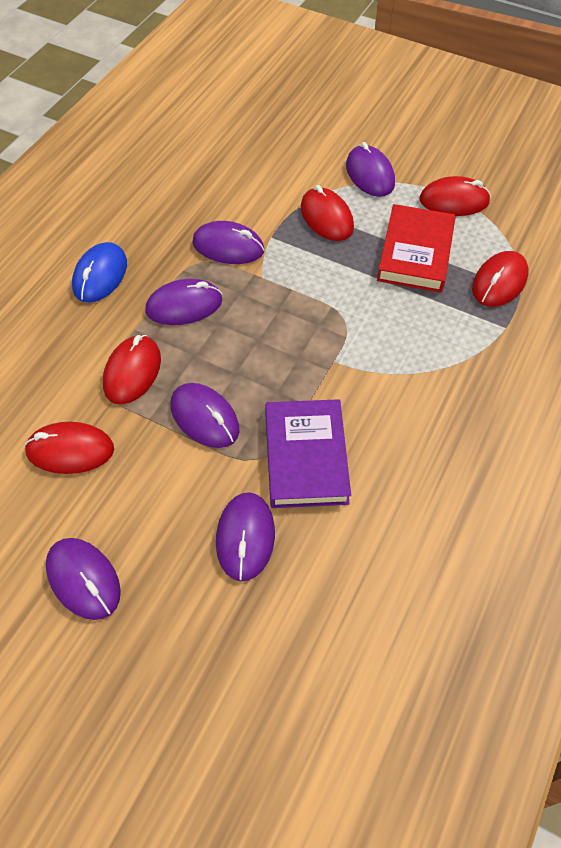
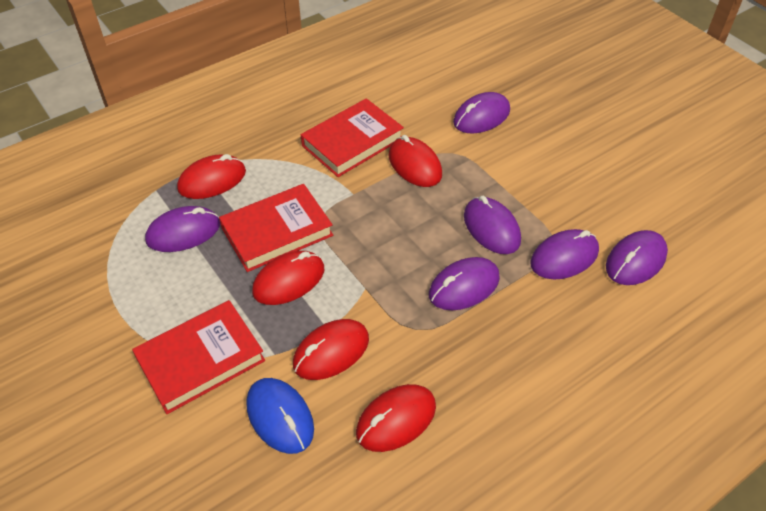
purple book: 1 -> 0
red book: 1 -> 3

